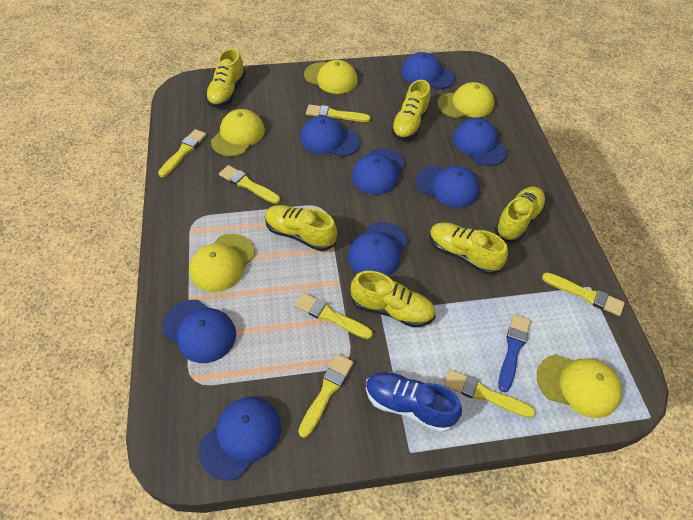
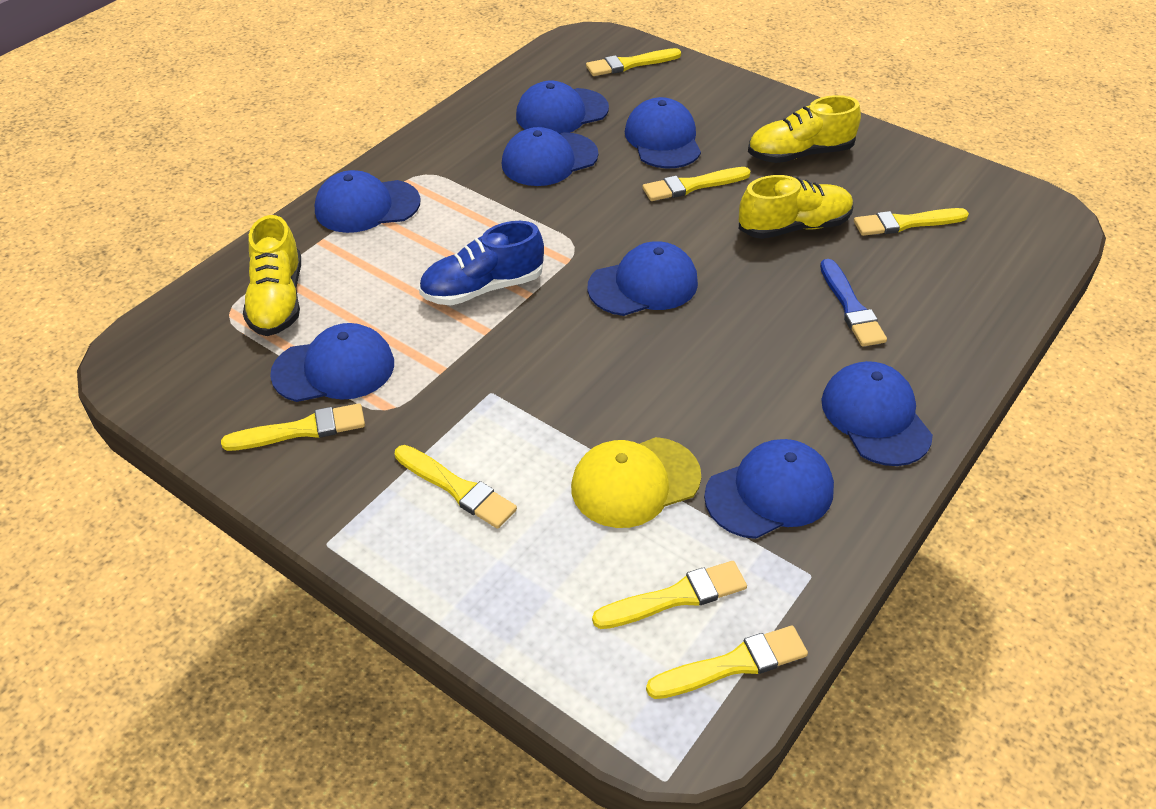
yellow cap: 5 -> 1
yellow shoe: 6 -> 3

